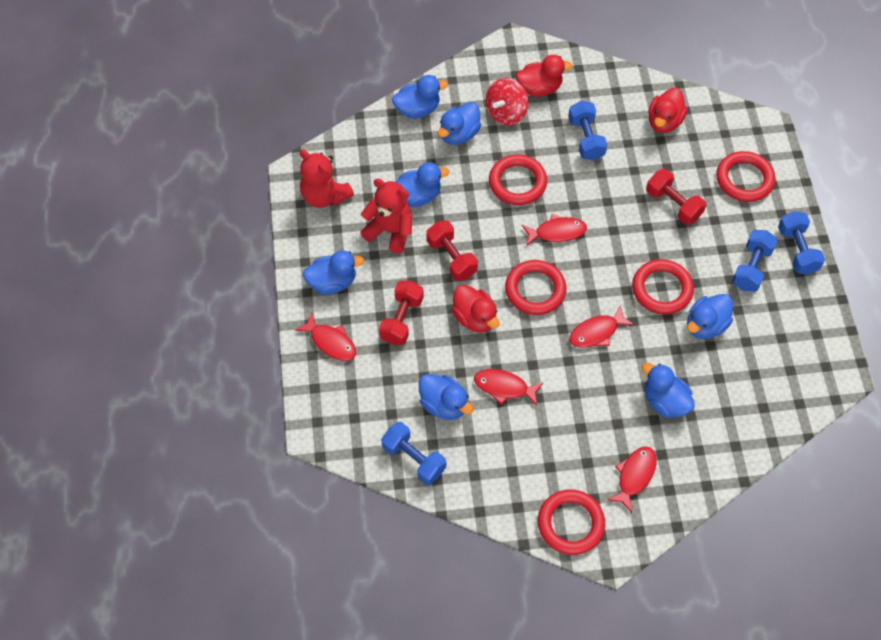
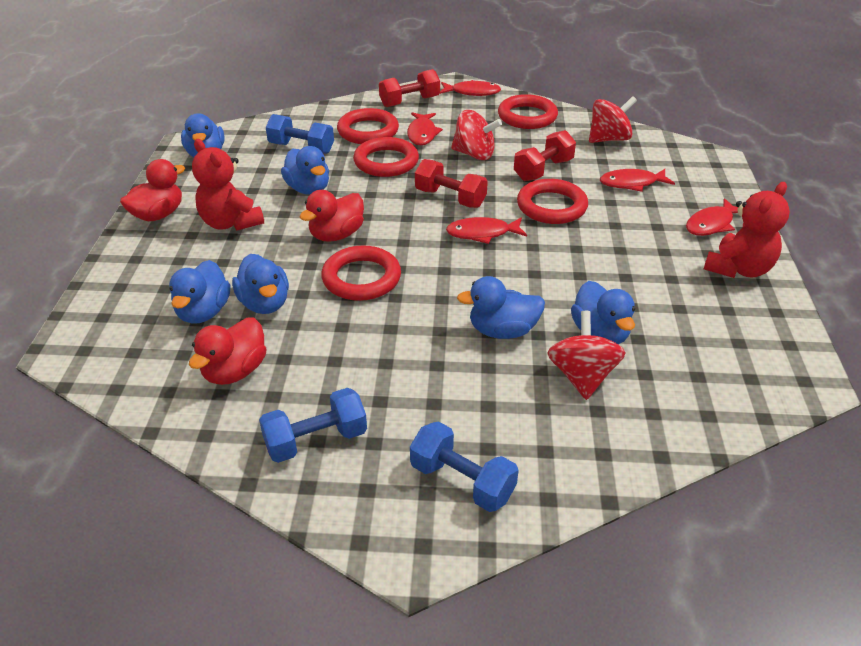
blue duck: 7 -> 6
blue dumbbell: 4 -> 3
red spinning top: 1 -> 3

